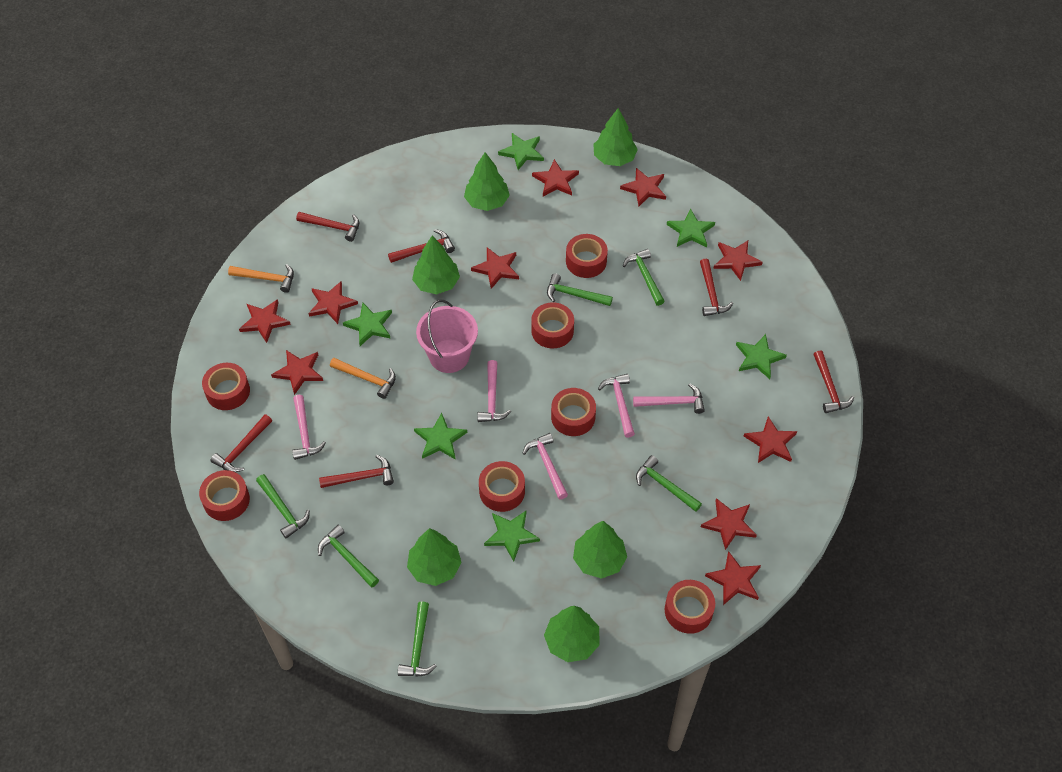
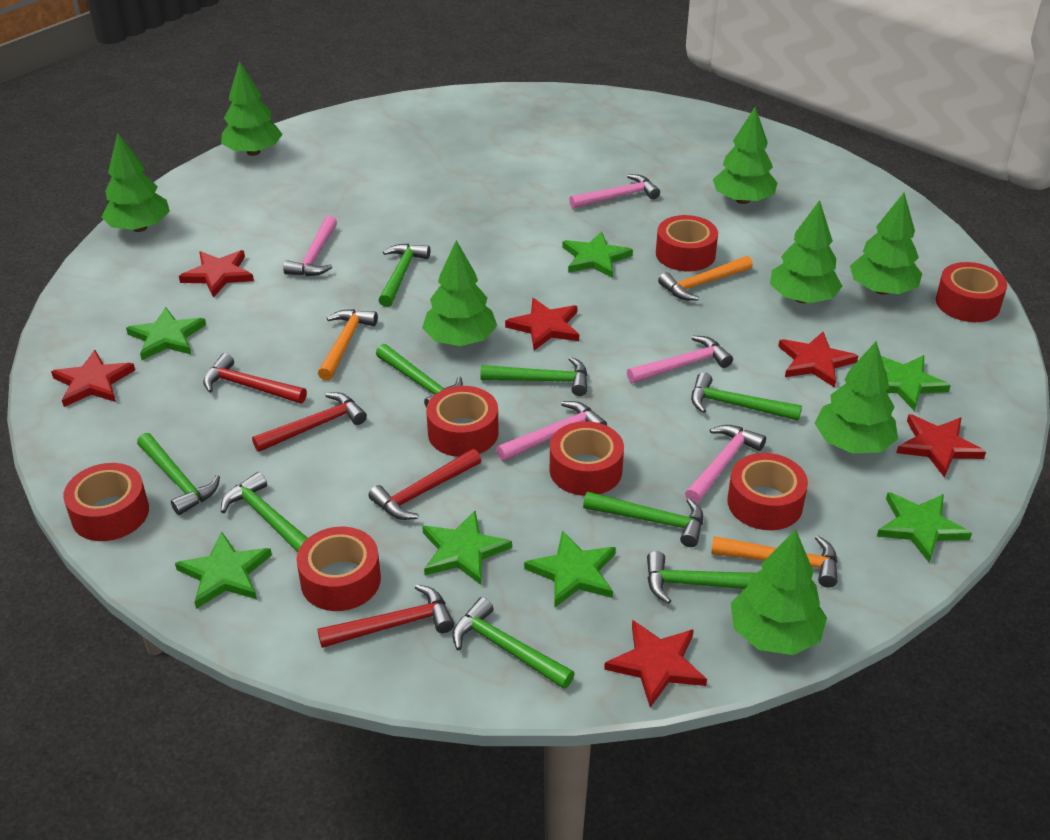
green hammer: 6 -> 9
green star: 6 -> 7
green tree: 6 -> 8
orange hammer: 2 -> 3
pink bucket: 1 -> 0
red hammer: 6 -> 4
red star: 10 -> 6

